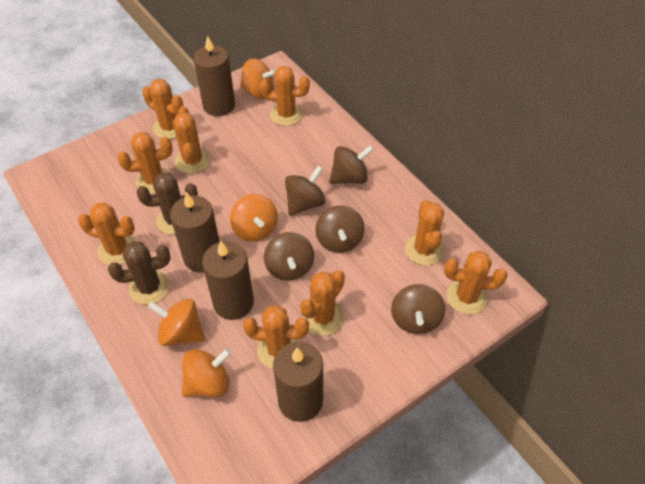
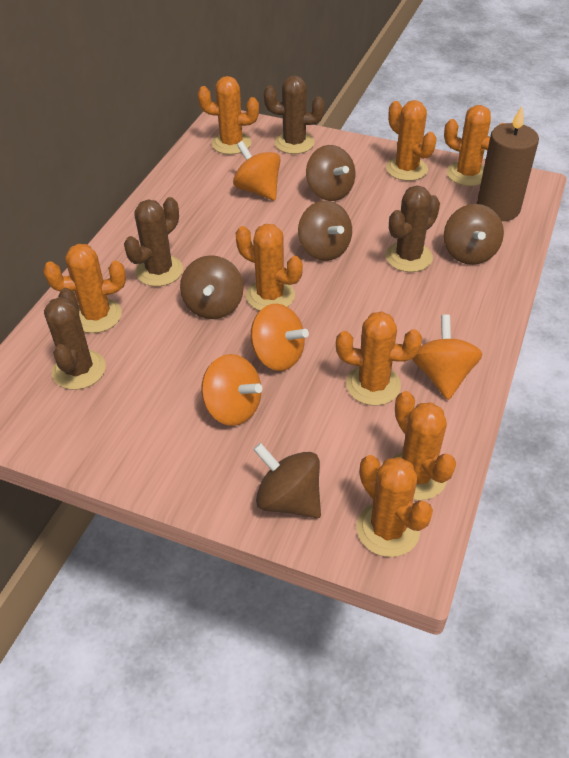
brown cactus: 2 -> 4
brown candle: 4 -> 1
orange cactus: 9 -> 8

